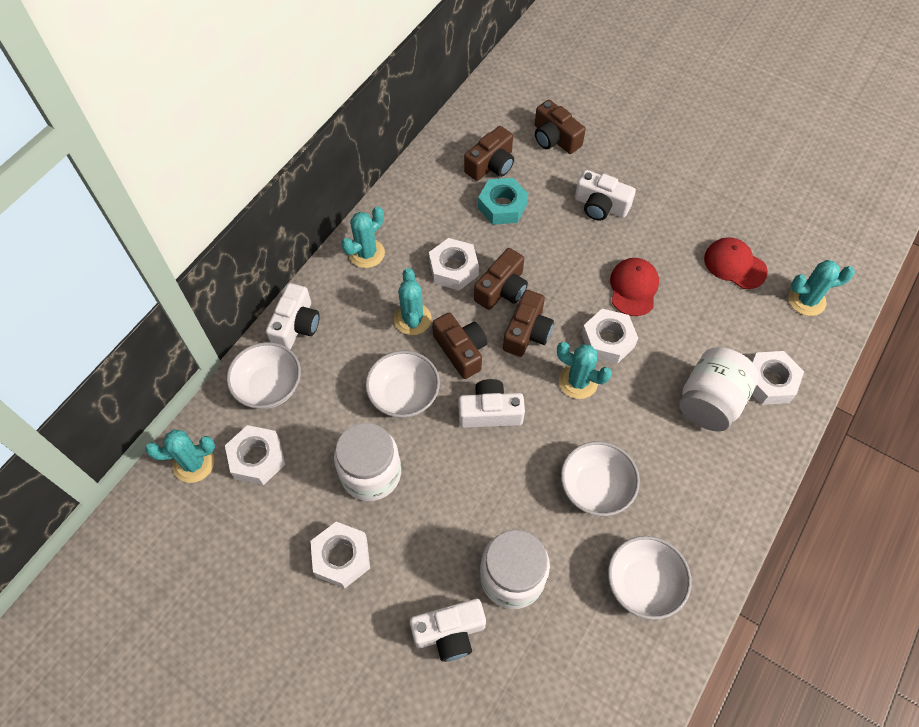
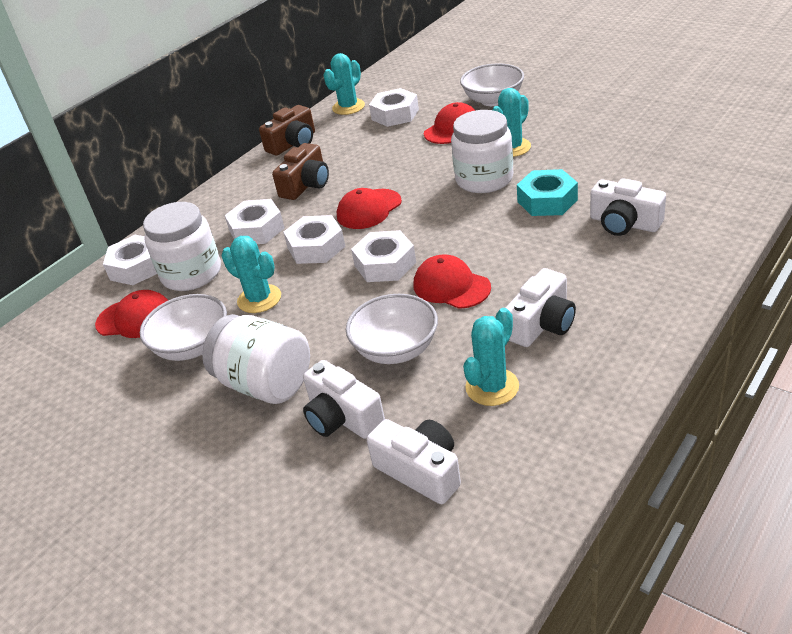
brown camera: 5 -> 2
red cap: 2 -> 4
turquoise cactus: 5 -> 4
white bowl: 4 -> 3

